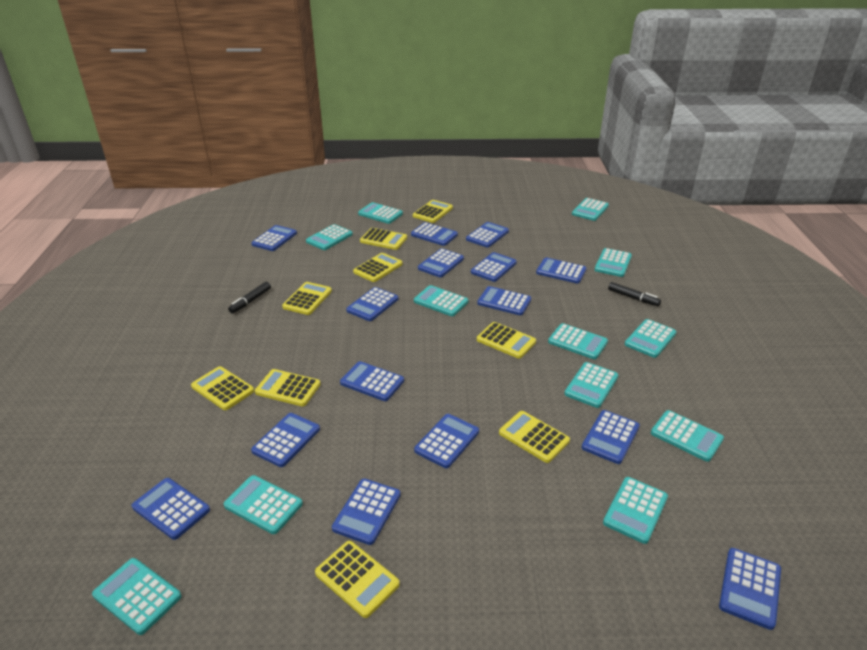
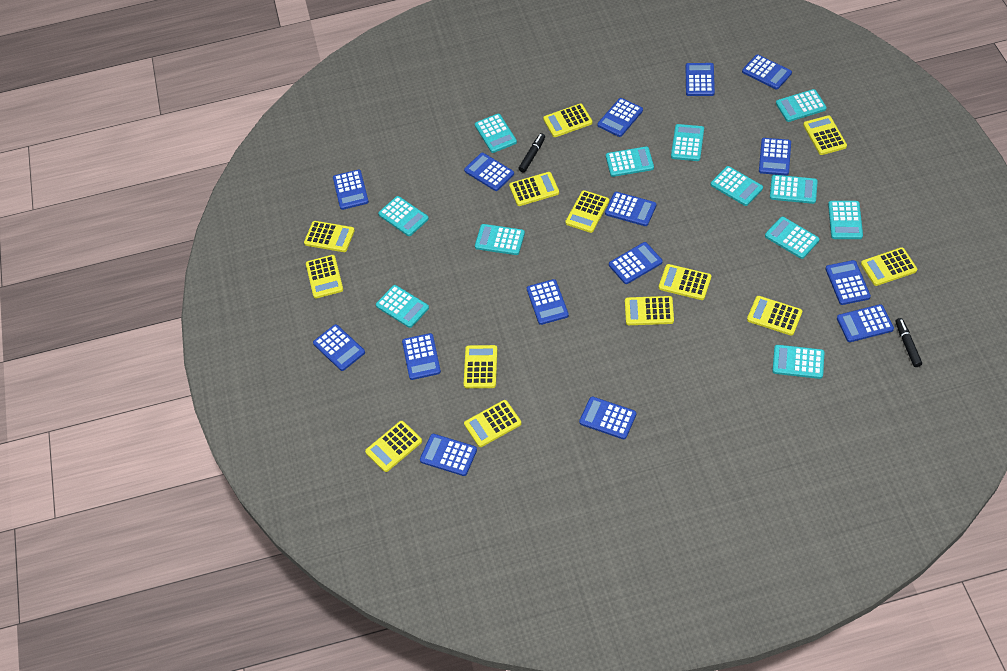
yellow calculator: 9 -> 13

